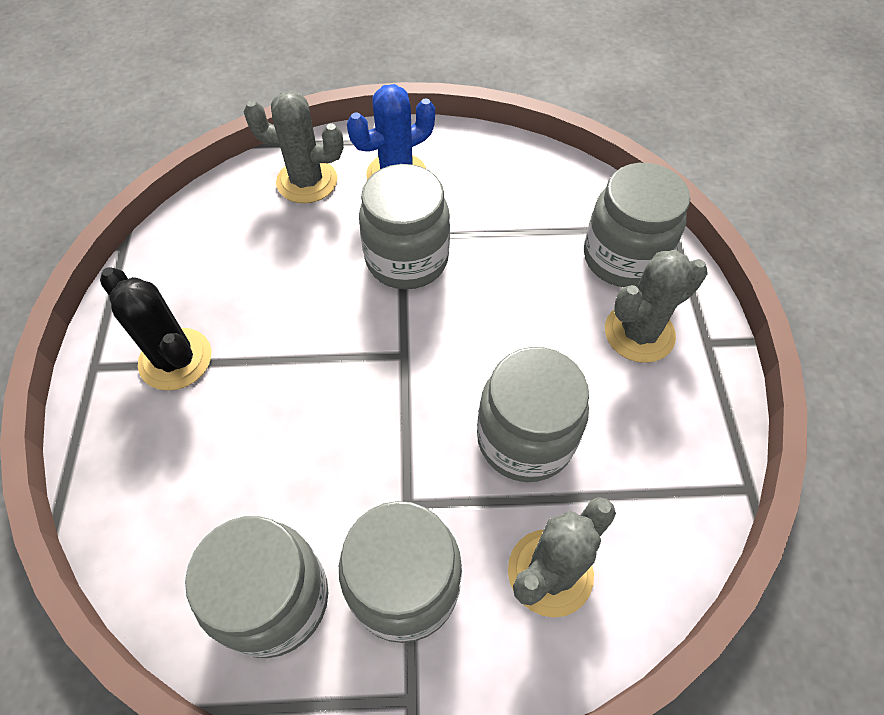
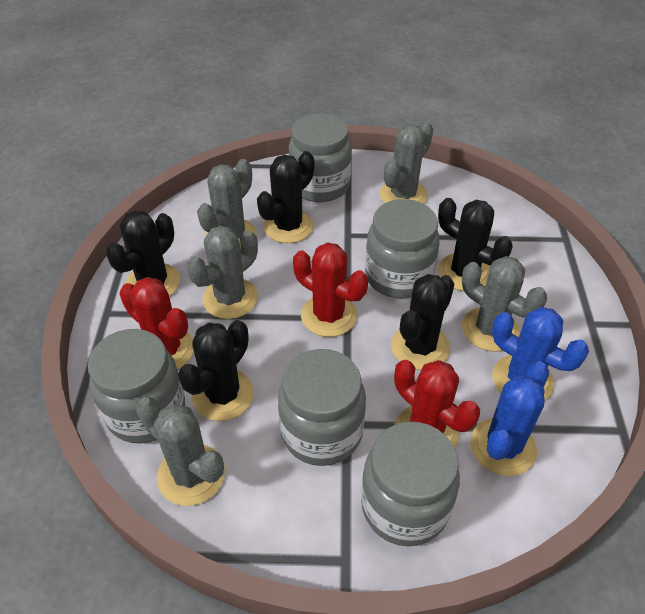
black cactus: 1 -> 5
blue cactus: 1 -> 2
grey cactus: 3 -> 5
red cactus: 0 -> 3

